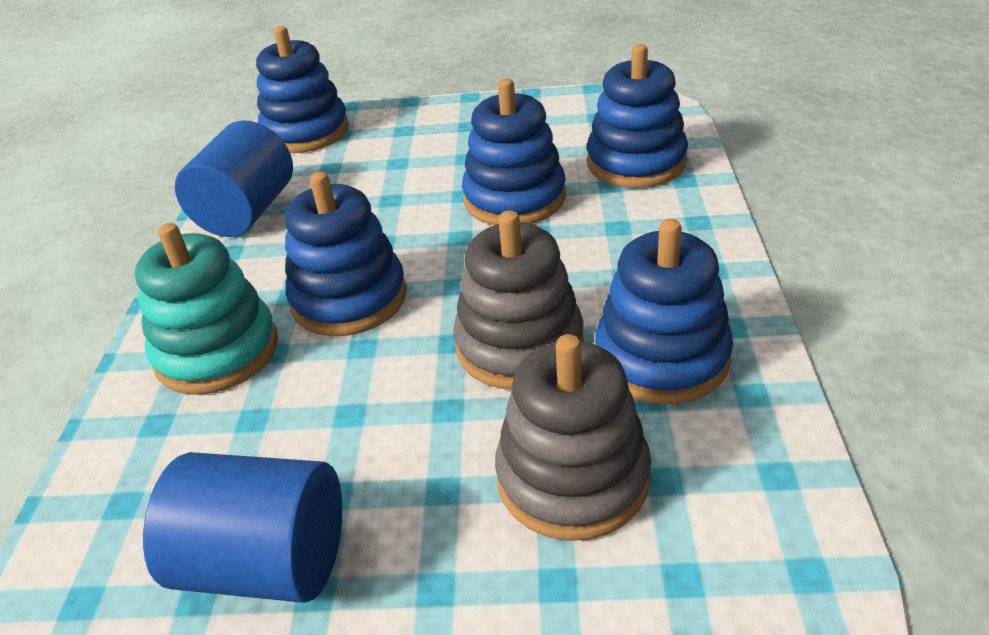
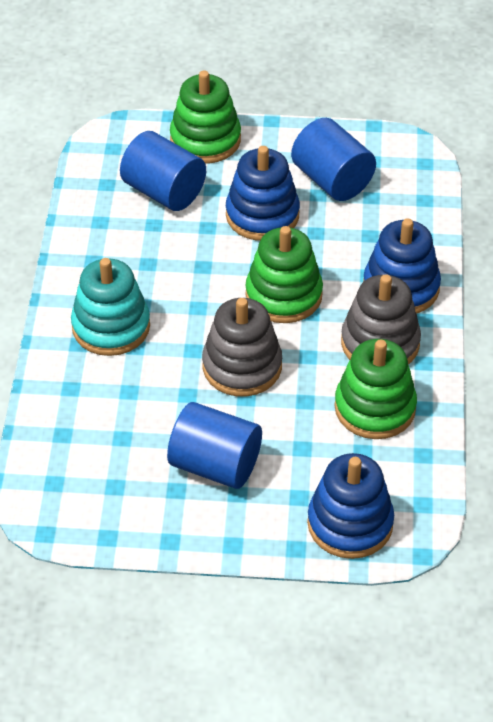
blue cylinder: 2 -> 3
blue stacking toy: 5 -> 3
green stacking toy: 0 -> 3

